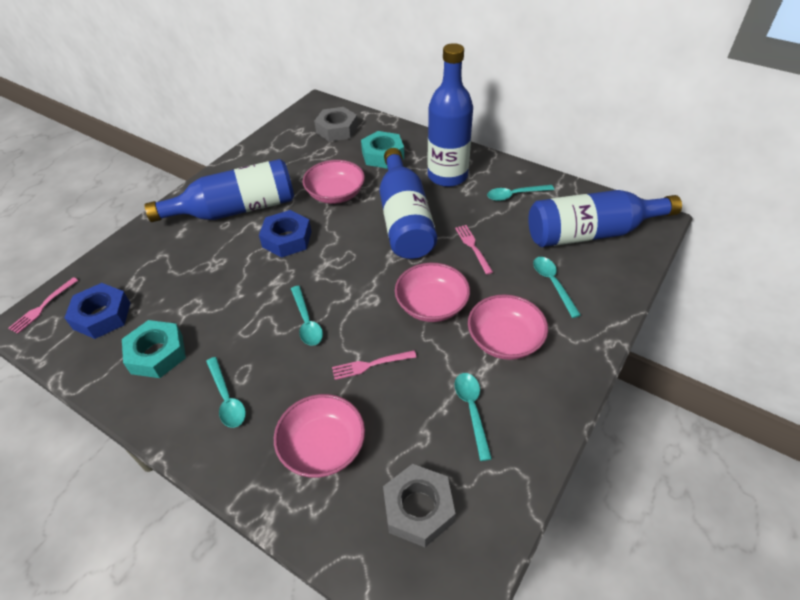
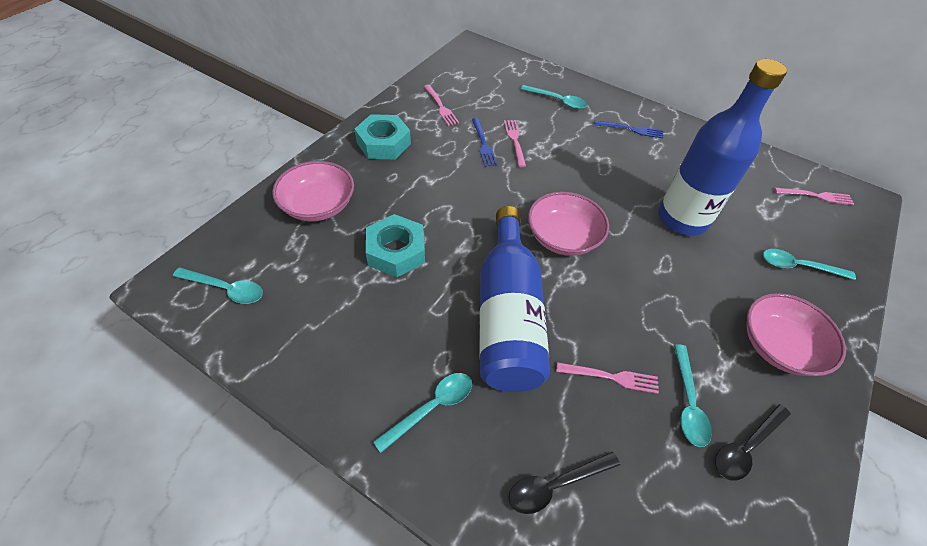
black spoon: 0 -> 2
blue bottle: 4 -> 2
blue fork: 0 -> 2
blue nut: 2 -> 0
grey nut: 2 -> 0
pink bowl: 4 -> 3
pink fork: 3 -> 4

